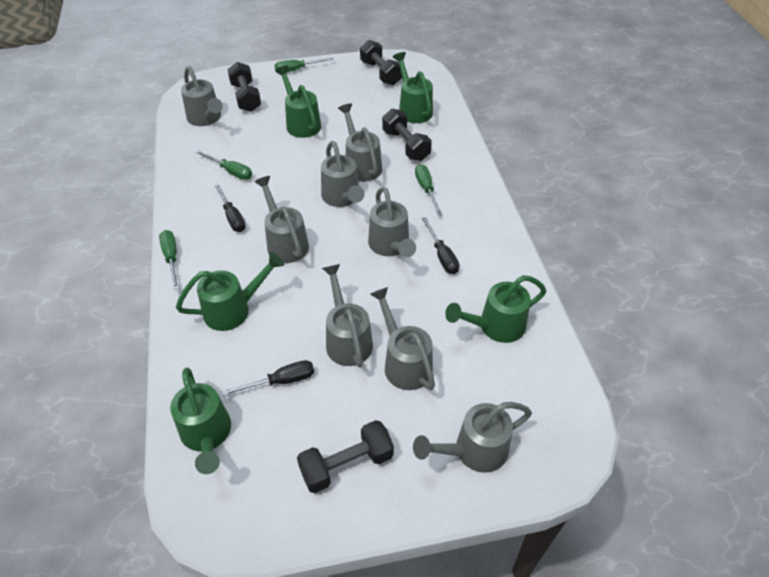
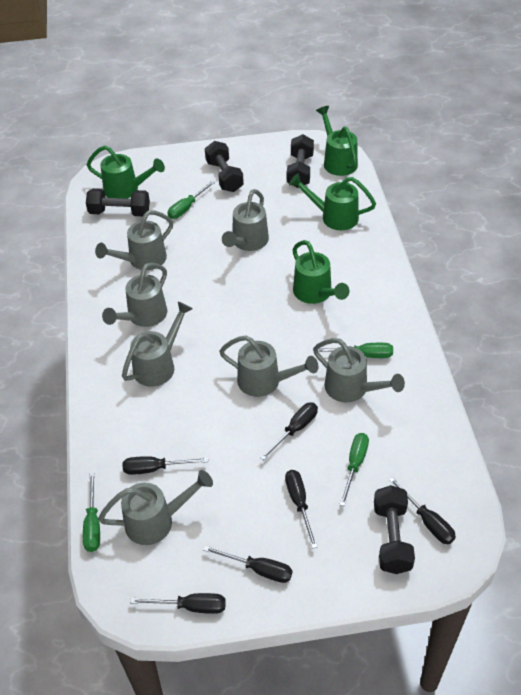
black screwdriver: 3 -> 6
green watering can: 5 -> 4
grey watering can: 8 -> 7

